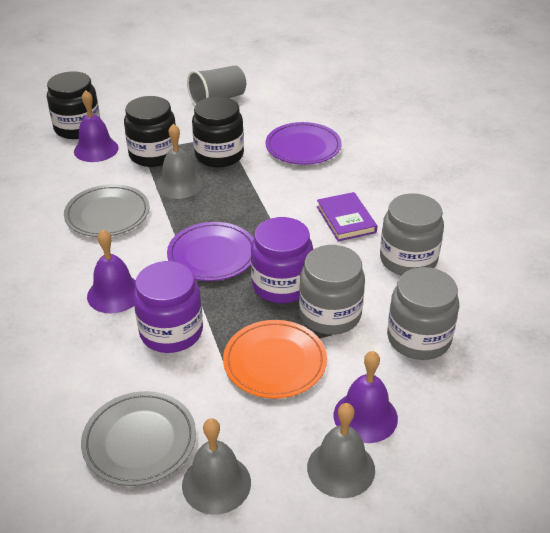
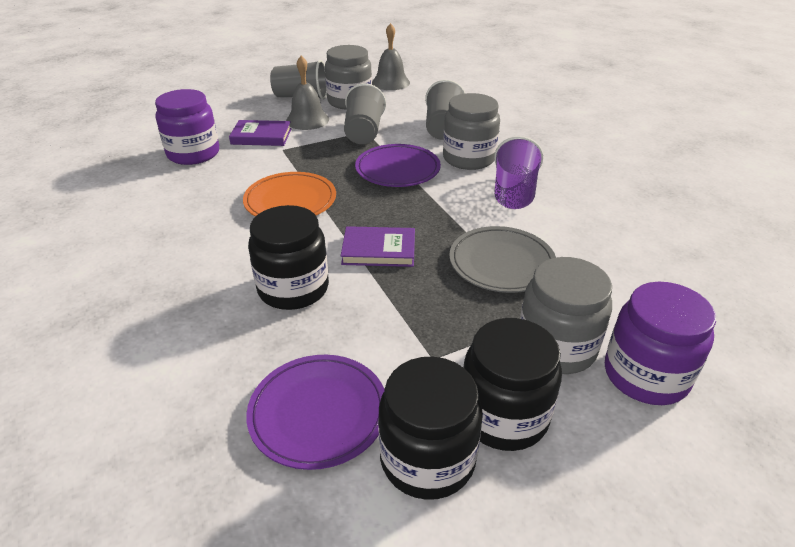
grey bell: 3 -> 2
grey cup: 1 -> 3
grey plate: 2 -> 1
purple bell: 3 -> 0
purple book: 1 -> 2
purple cup: 0 -> 1

